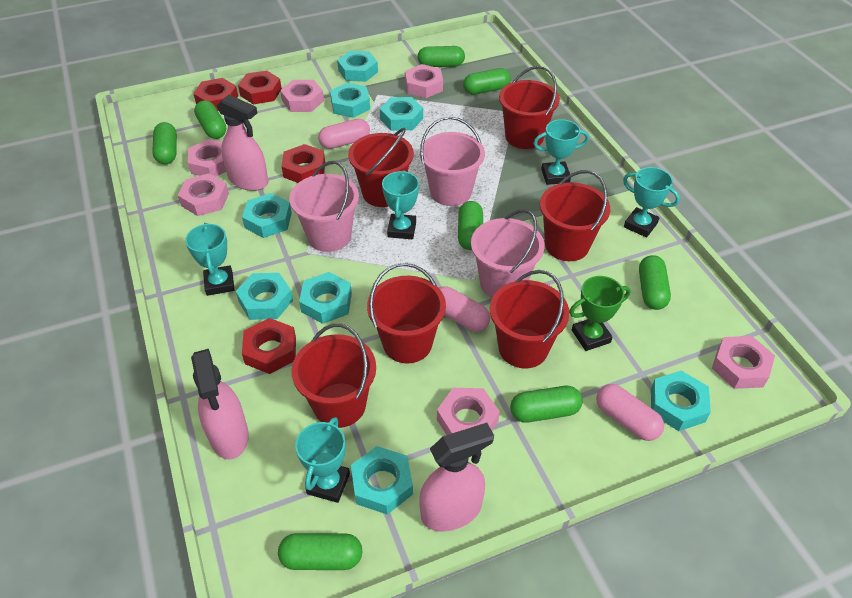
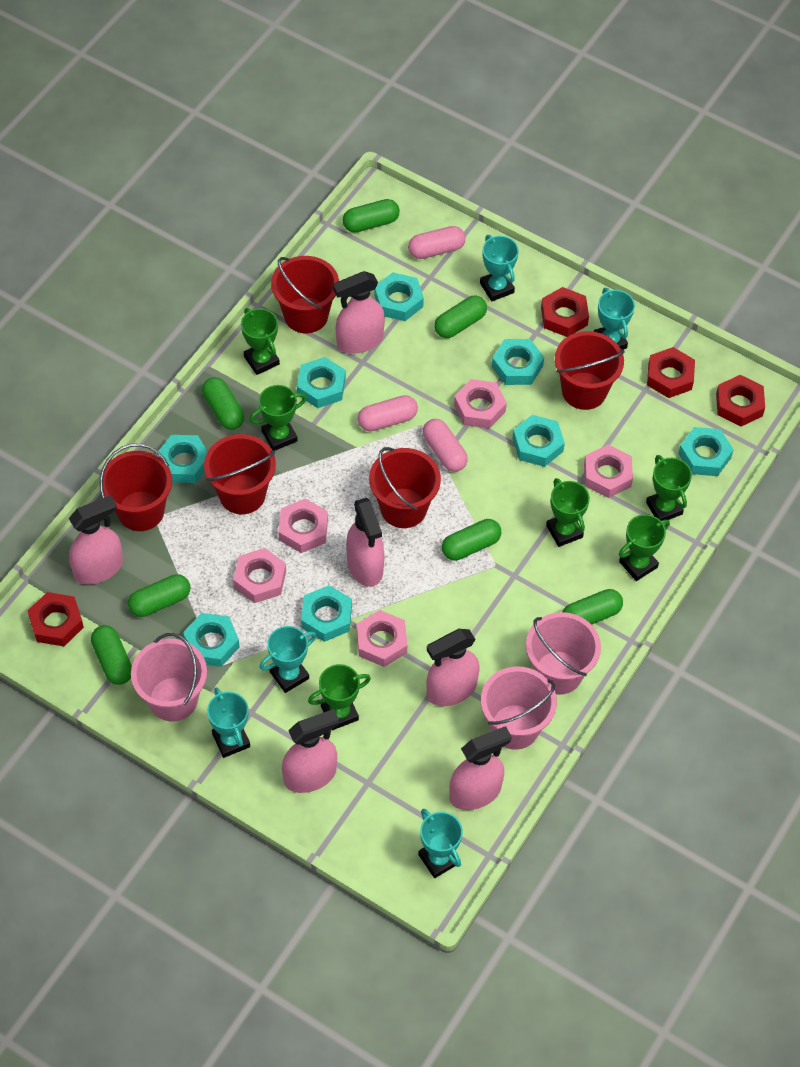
green capsule: 8 -> 7
green trophy: 1 -> 6
pink nut: 6 -> 5
pink spray bottle: 3 -> 6
red bucket: 6 -> 5

